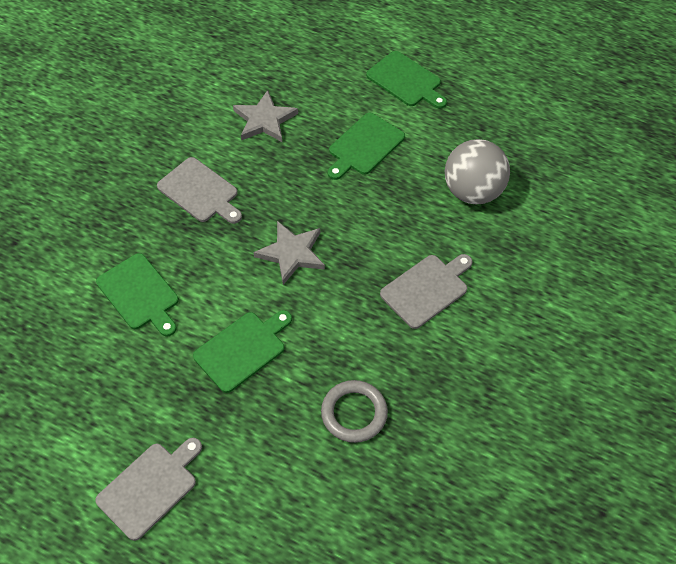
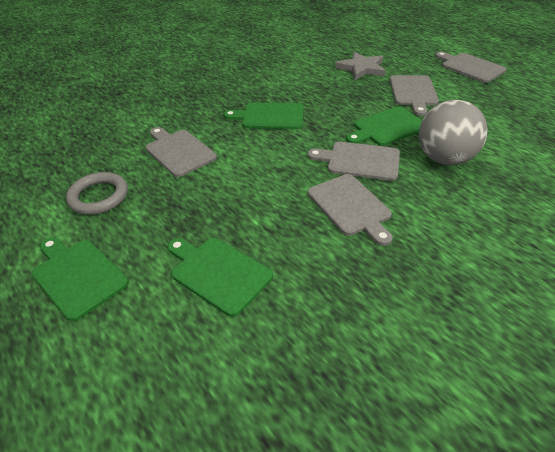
grey cutting board: 3 -> 5
grey star: 2 -> 1

